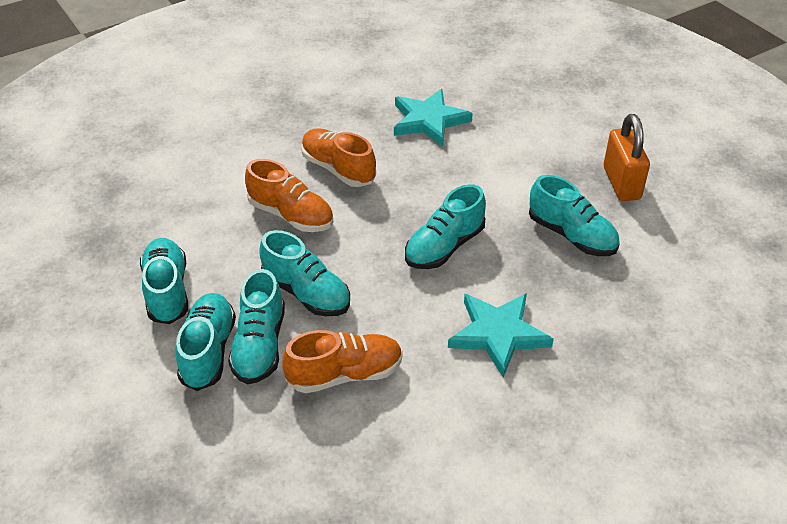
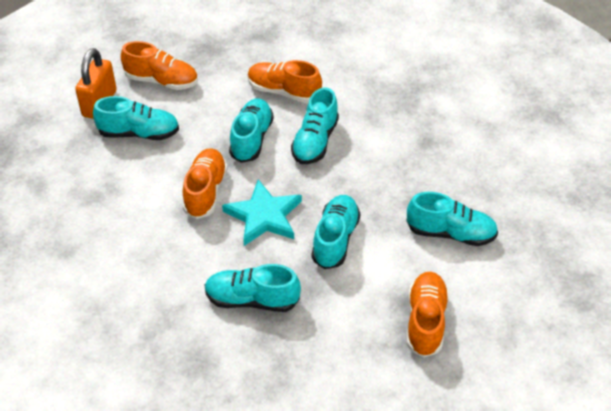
orange shoe: 3 -> 4
turquoise star: 2 -> 1

